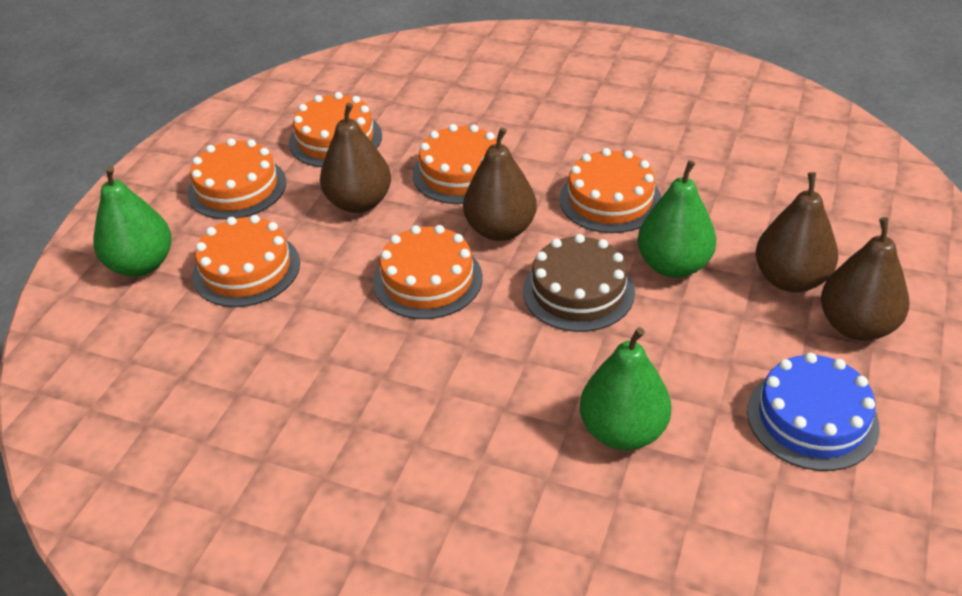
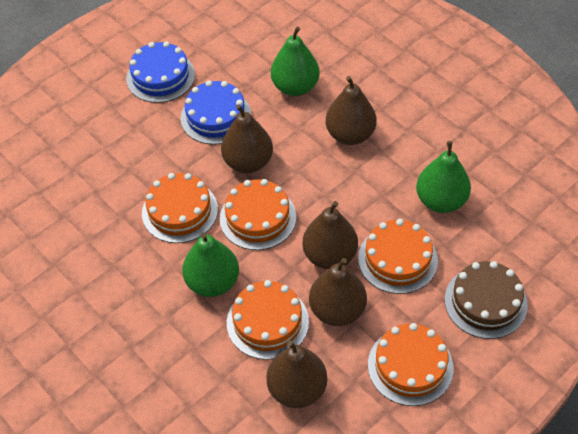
blue cake: 1 -> 2
brown pear: 4 -> 5
orange cake: 6 -> 5

